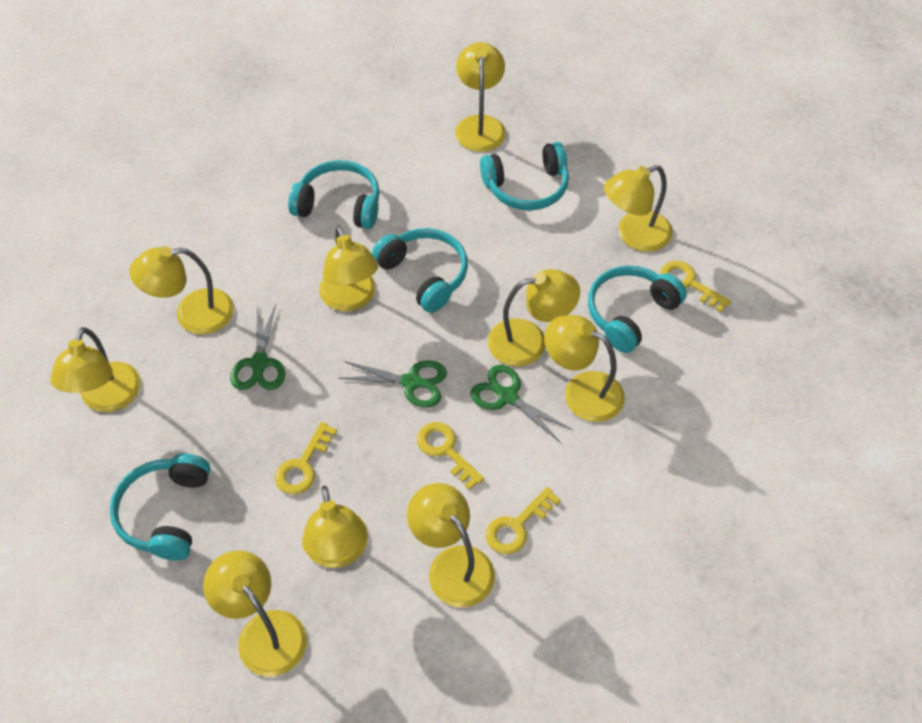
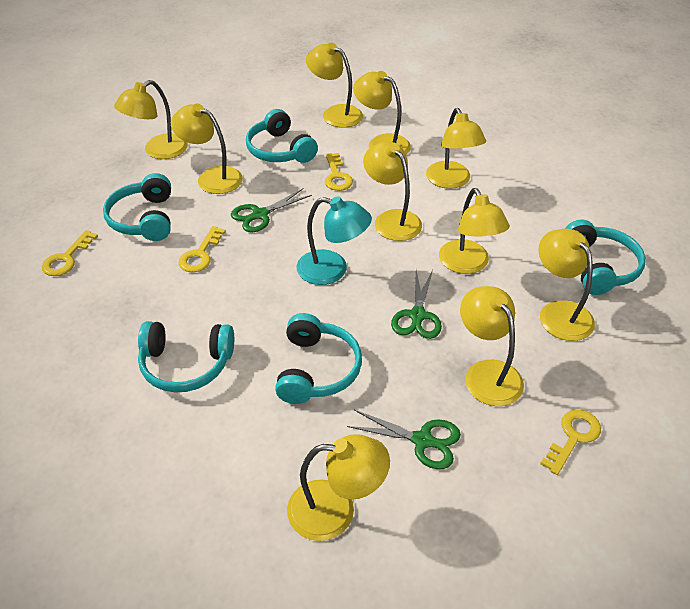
turquoise lamp: 0 -> 1

